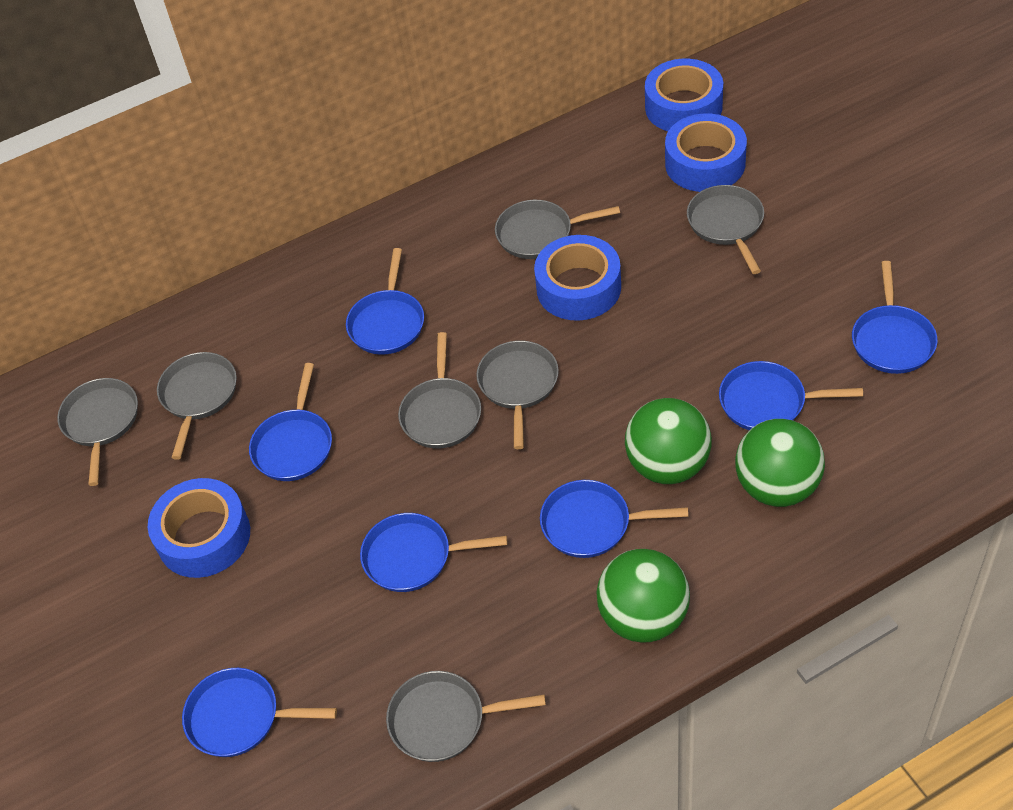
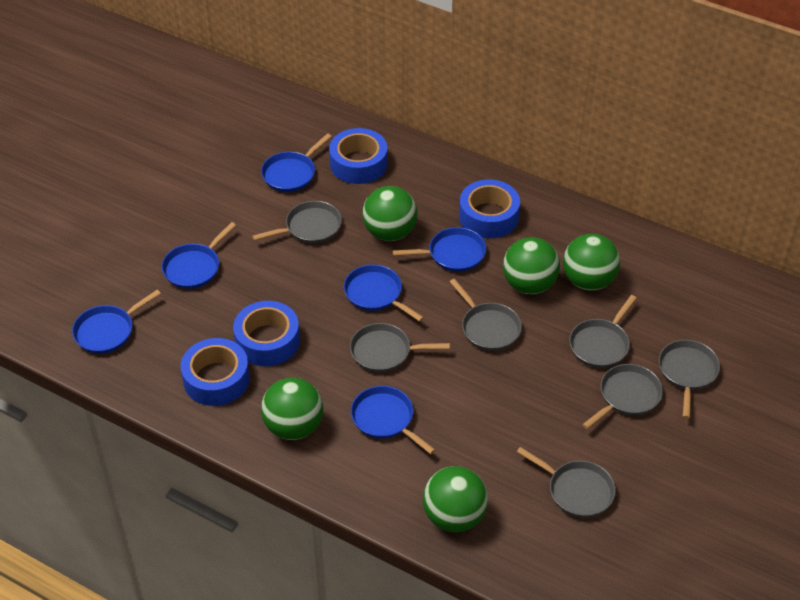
blue pan: 7 -> 6
green ball: 3 -> 5

